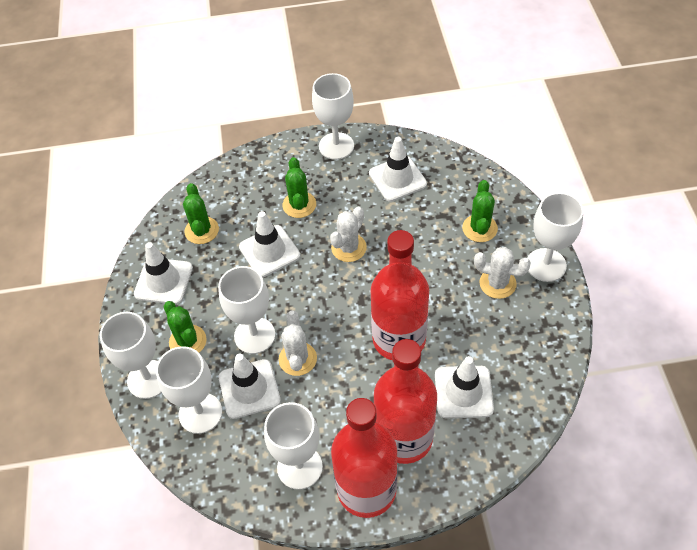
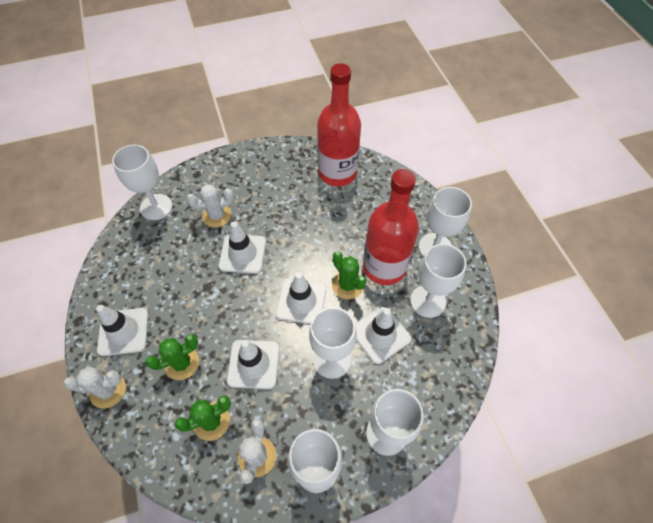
green cactus: 4 -> 3
red bottle: 3 -> 2

